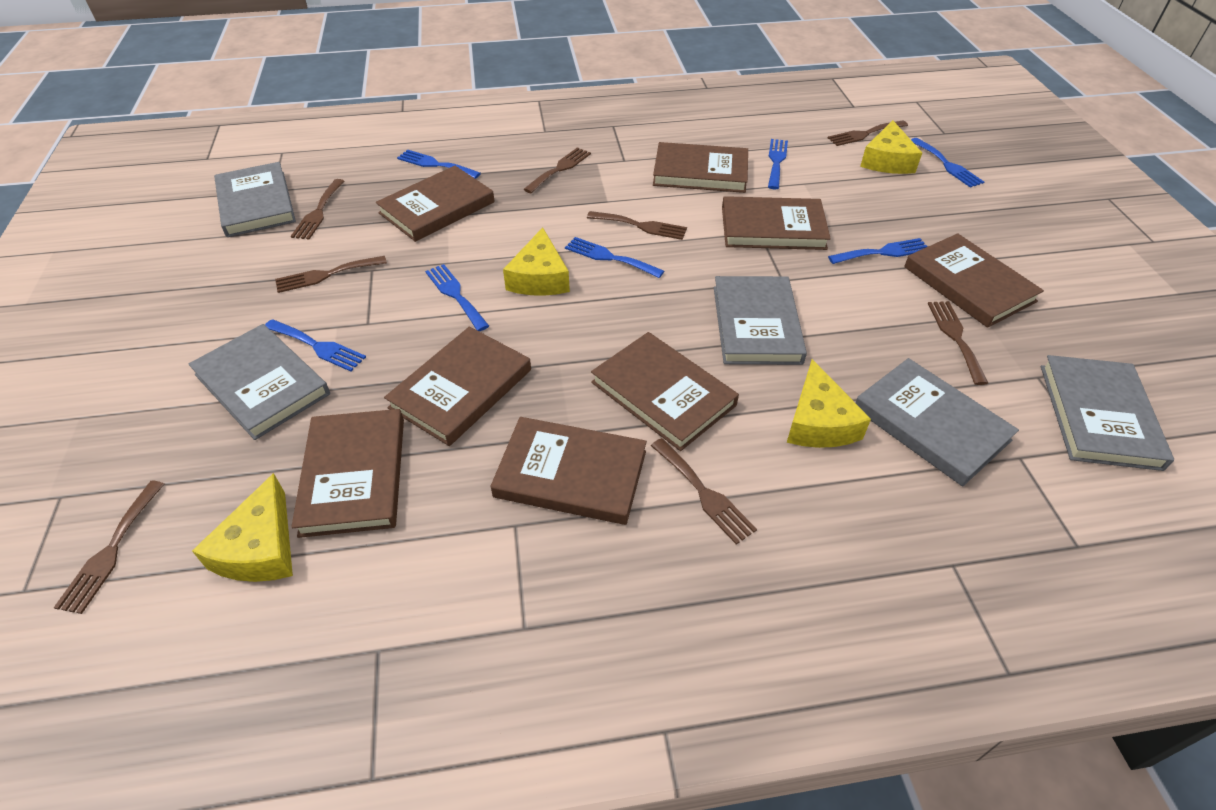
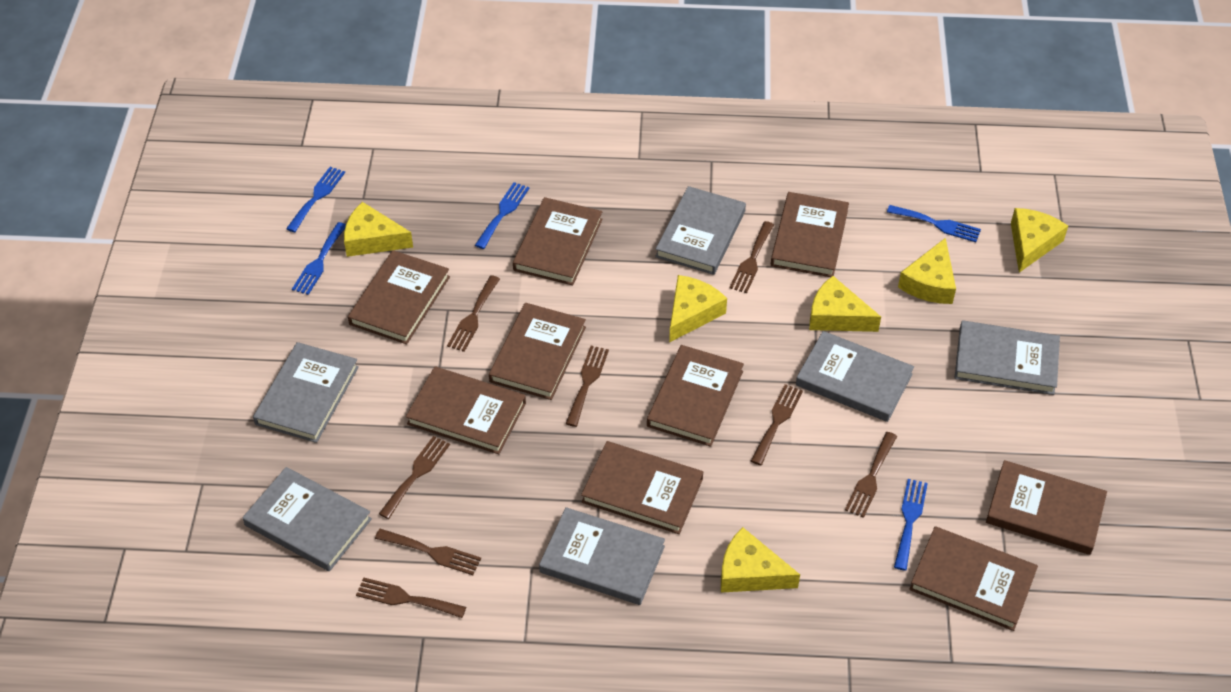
blue fork: 7 -> 5
brown book: 8 -> 9
grey book: 5 -> 6
yellow cheese: 4 -> 6

